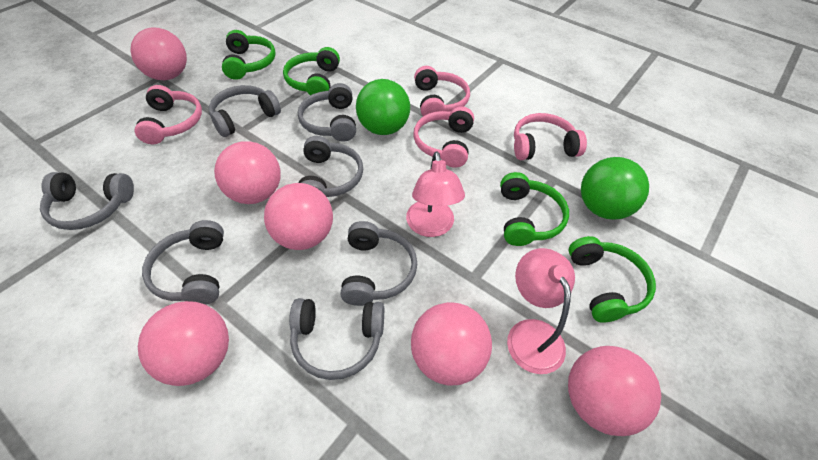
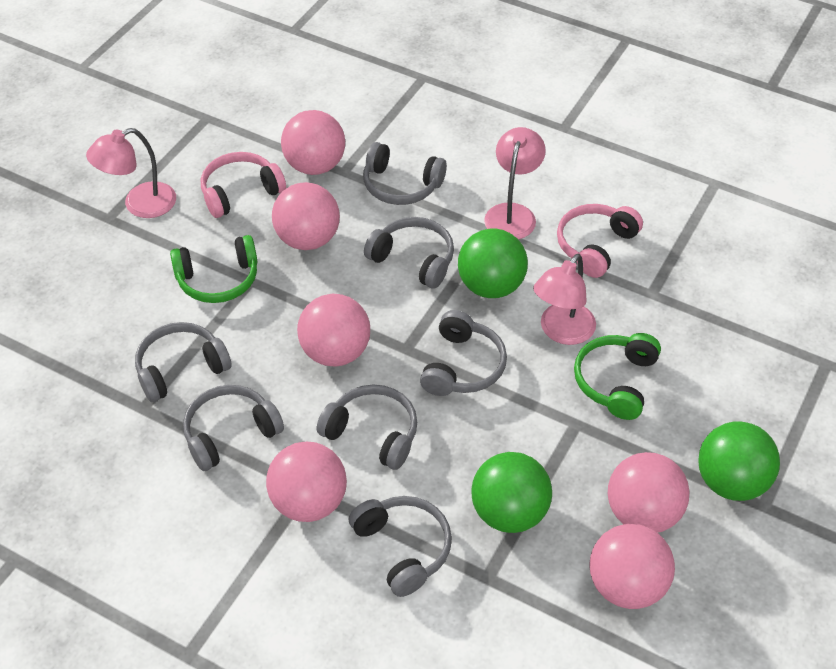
green ball: 2 -> 3
green headphones: 4 -> 2
pink headphones: 4 -> 2
pink lamp: 2 -> 3

